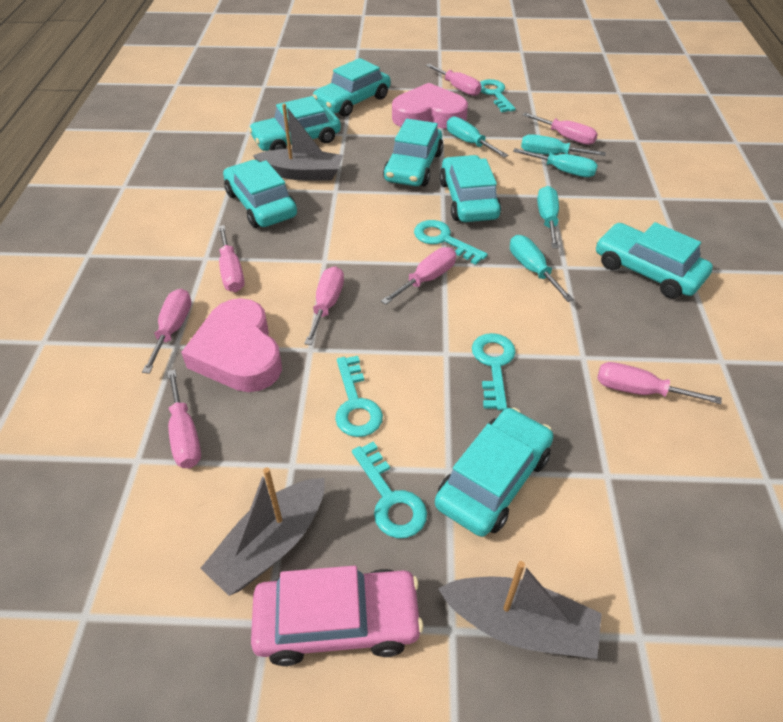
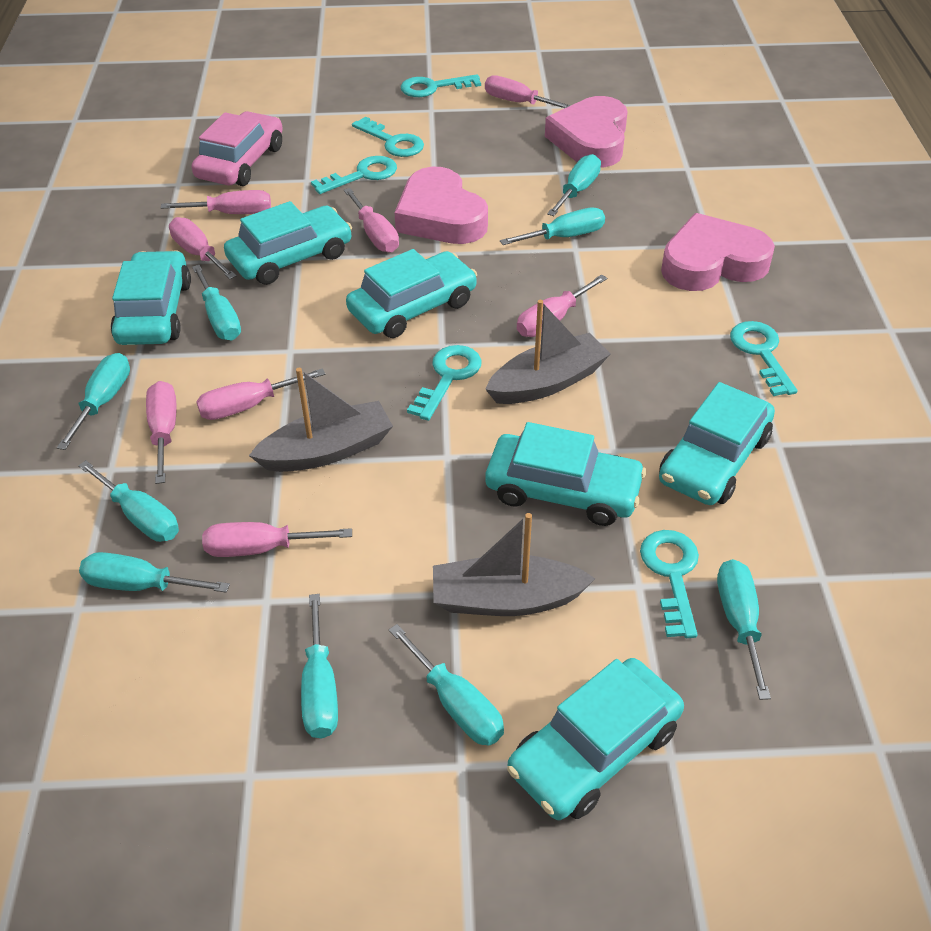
pink heart: 2 -> 3
turquoise car: 7 -> 6
turquoise key: 5 -> 6
turquoise screwdriver: 5 -> 9

